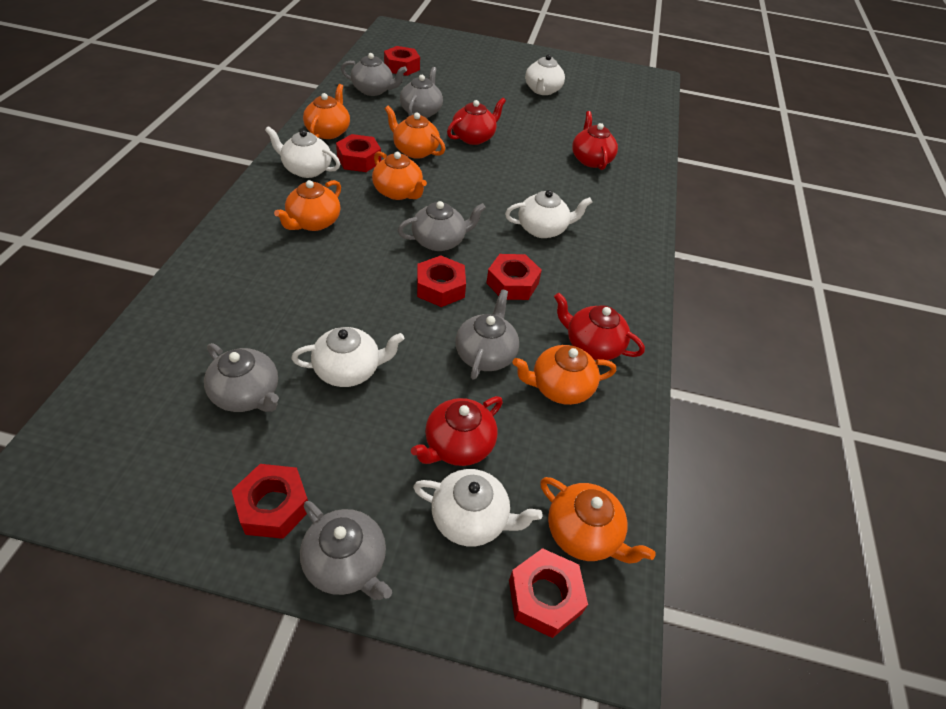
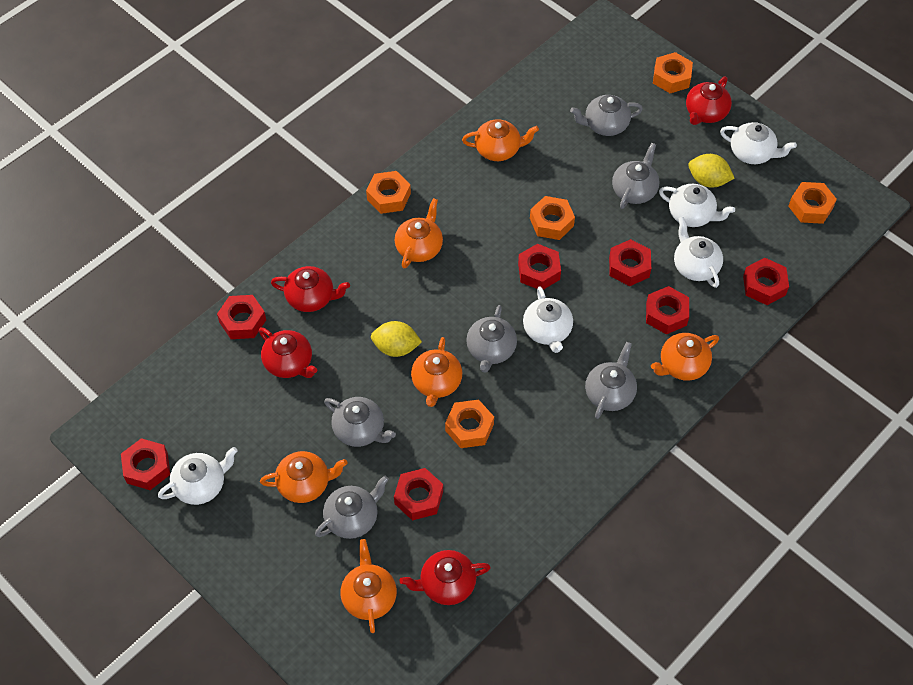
orange nut: 0 -> 5
red nut: 6 -> 7
yellow lemon: 0 -> 2

